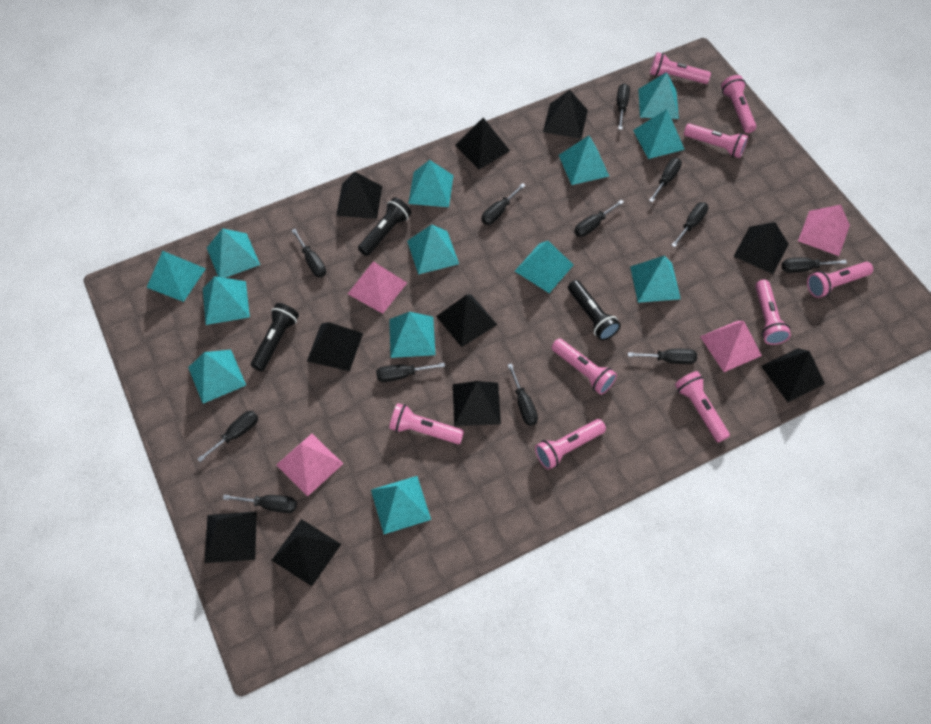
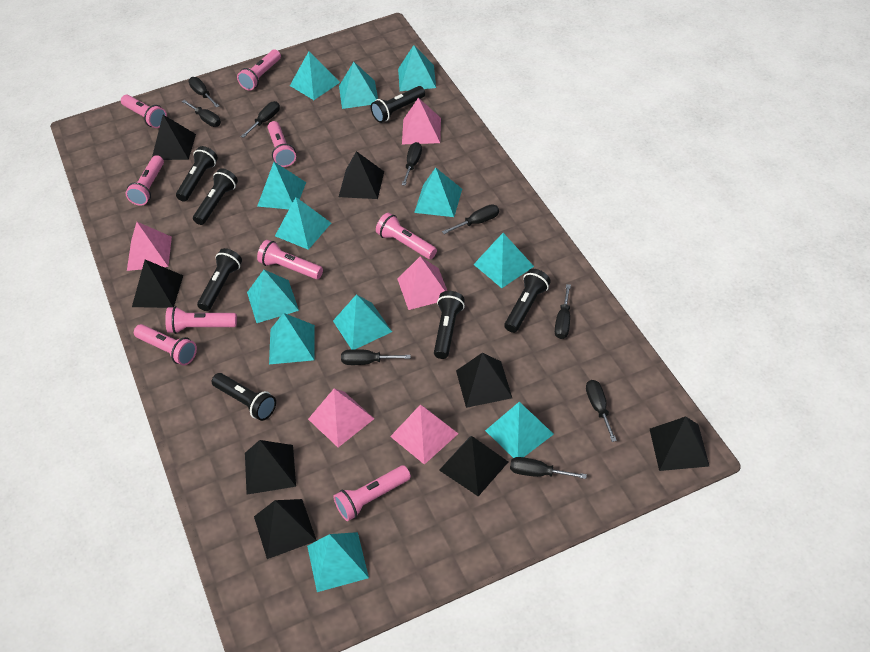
black flashlight: 3 -> 7
black pyramid: 10 -> 8
black screwdriver: 12 -> 9
pink pyramid: 4 -> 5
turquoise pyramid: 13 -> 12

